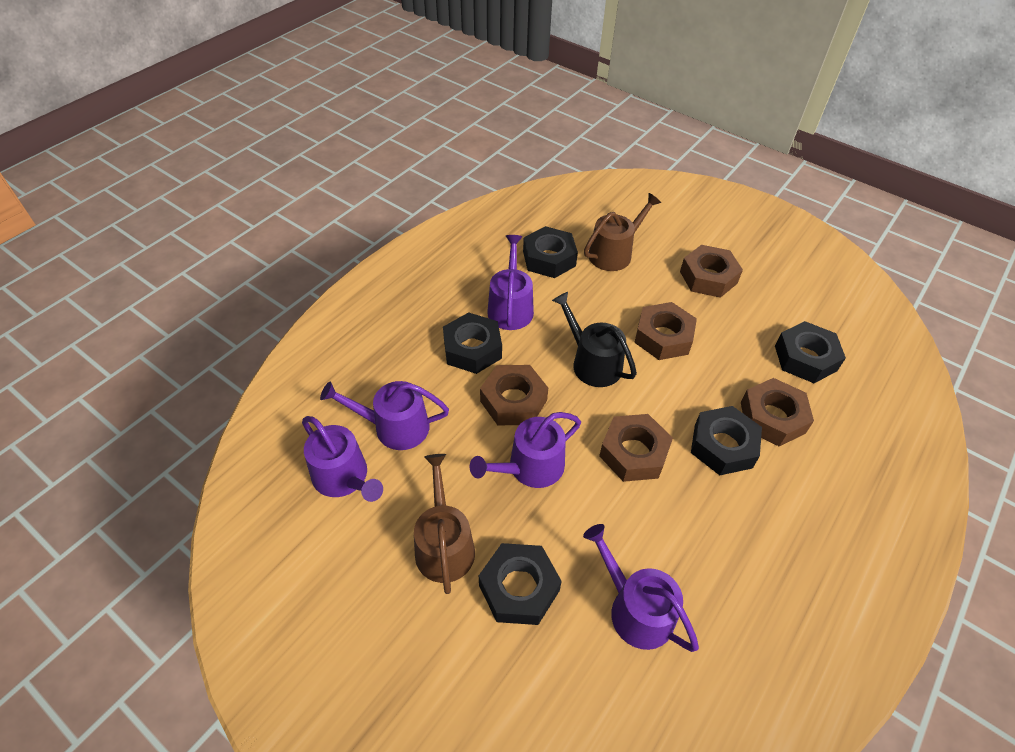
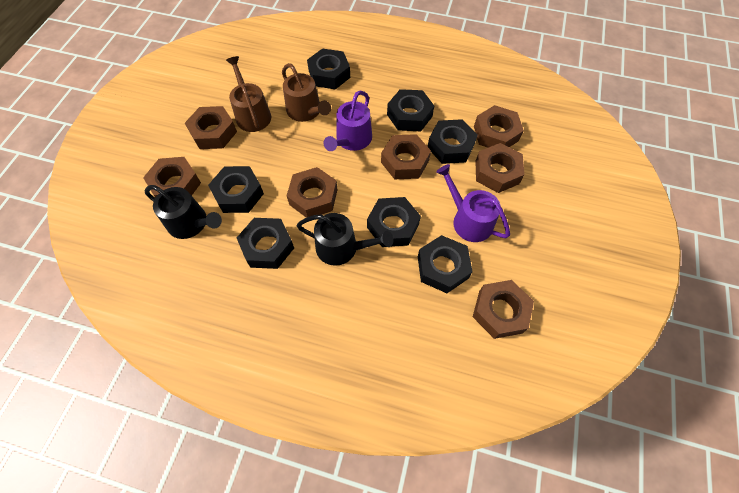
black nut: 5 -> 7
black watering can: 1 -> 2
brown nut: 5 -> 7
purple watering can: 5 -> 2

